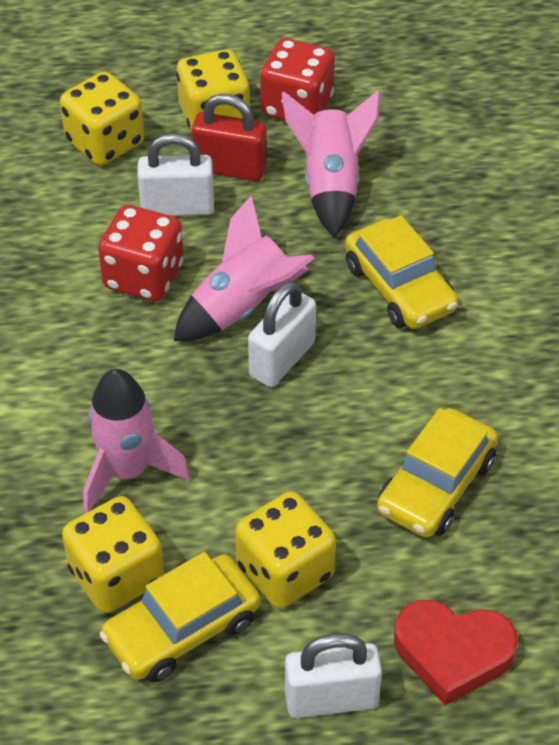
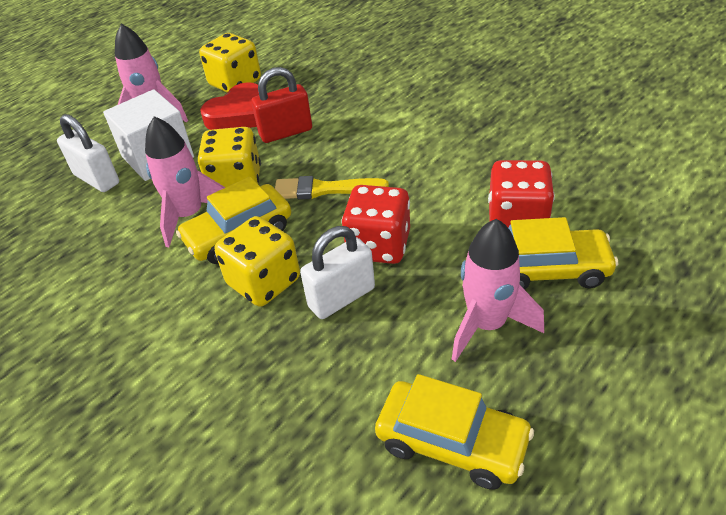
white cube: 0 -> 1
white padlock: 3 -> 2
yellow brush: 0 -> 1
yellow dice: 4 -> 3

